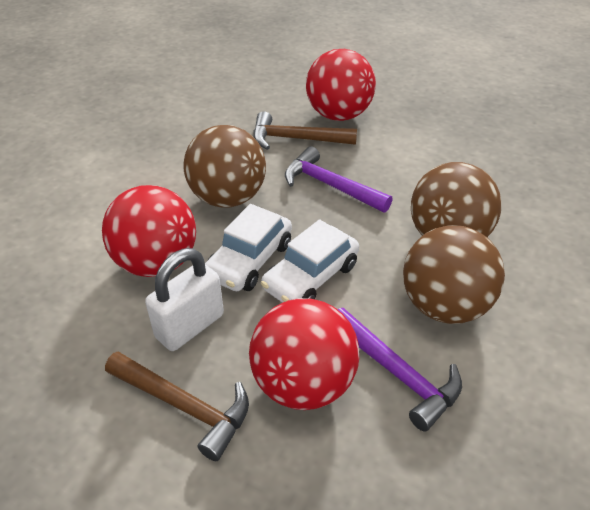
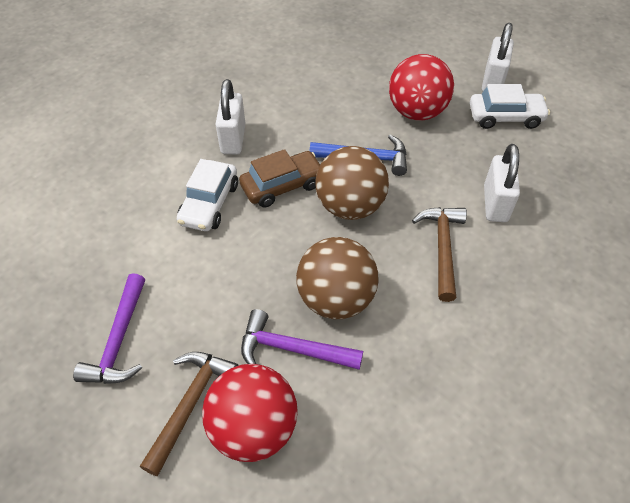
blue hammer: 0 -> 1
brown ball: 3 -> 2
brown car: 0 -> 1
red ball: 3 -> 2
white padlock: 1 -> 3

